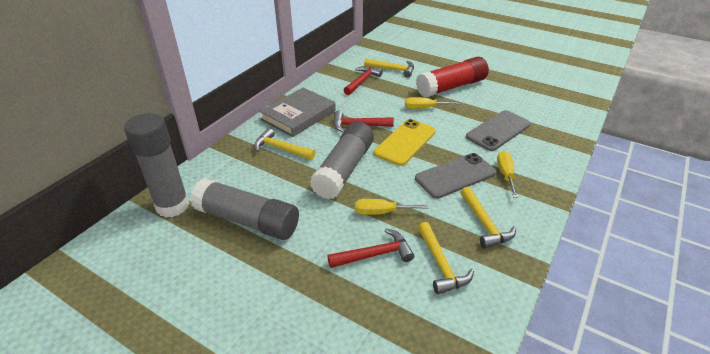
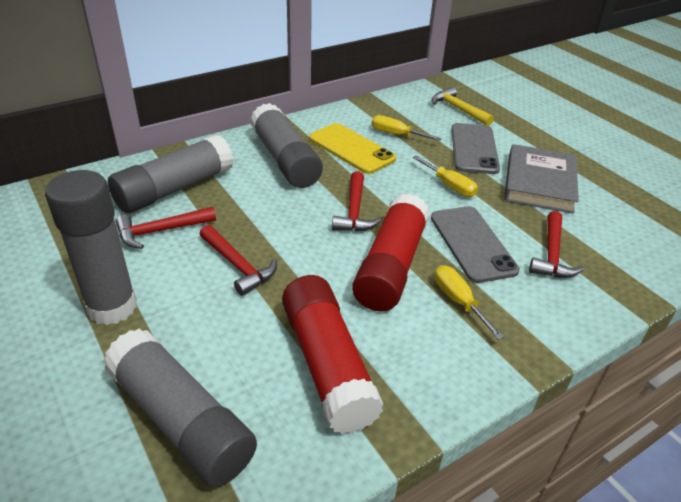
grey glue stick: 3 -> 4
red glue stick: 1 -> 2
red hammer: 3 -> 4
yellow hammer: 4 -> 1

